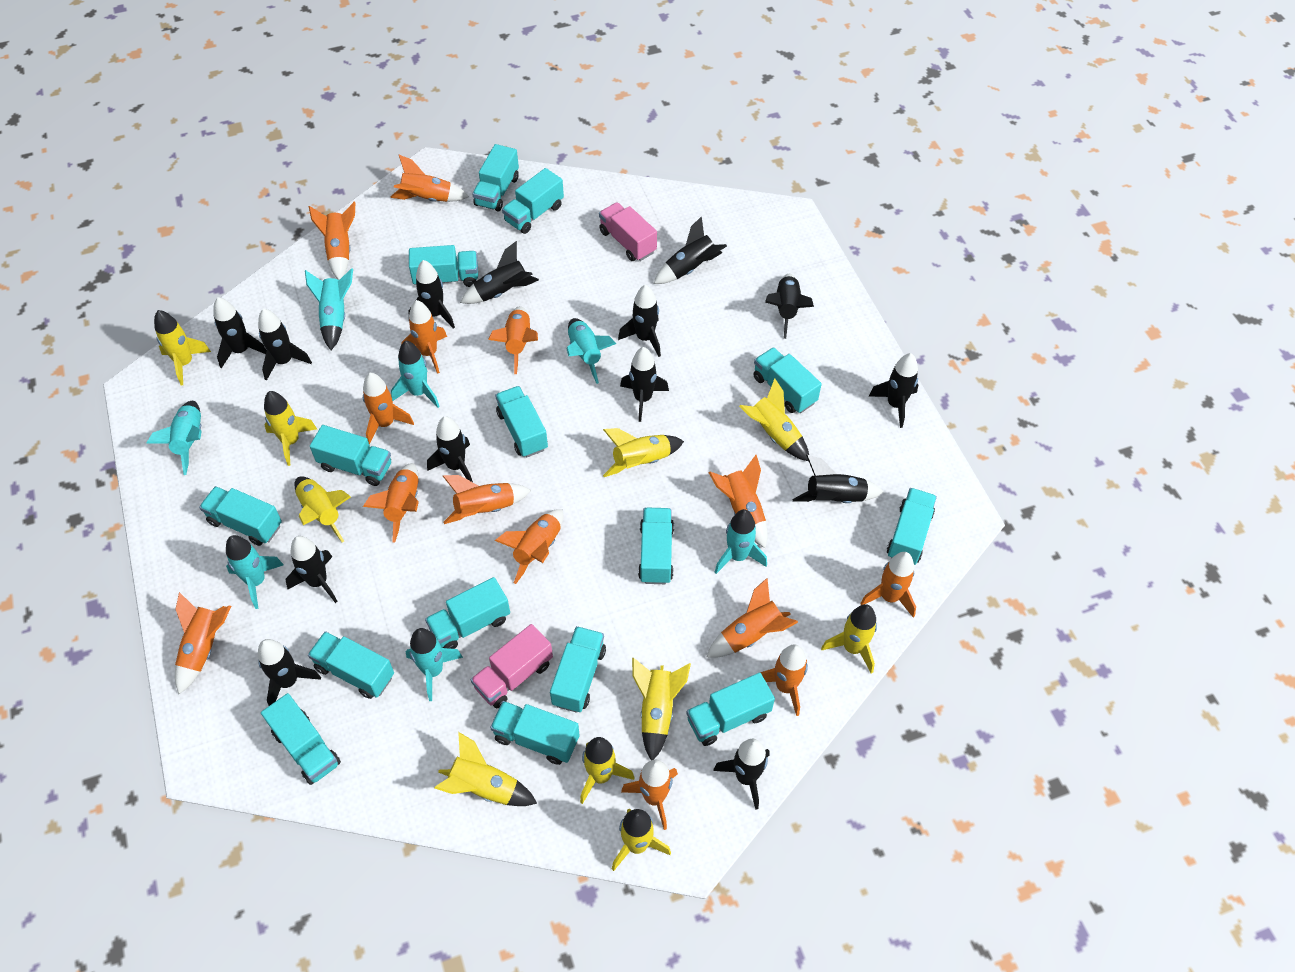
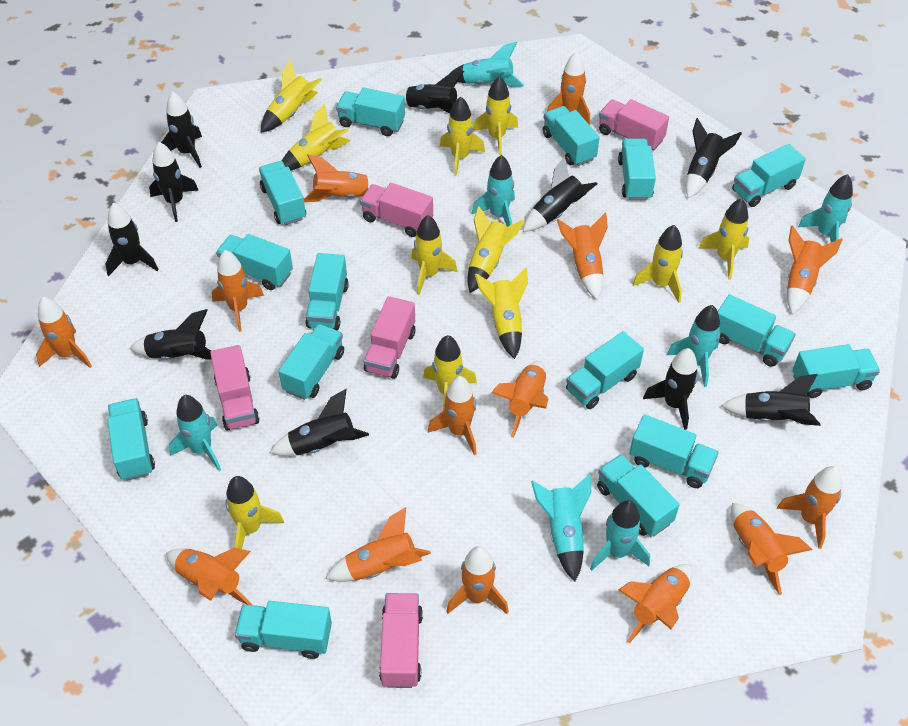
black rocket: 14 -> 10
pink truck: 2 -> 5
yellow rocket: 10 -> 11

